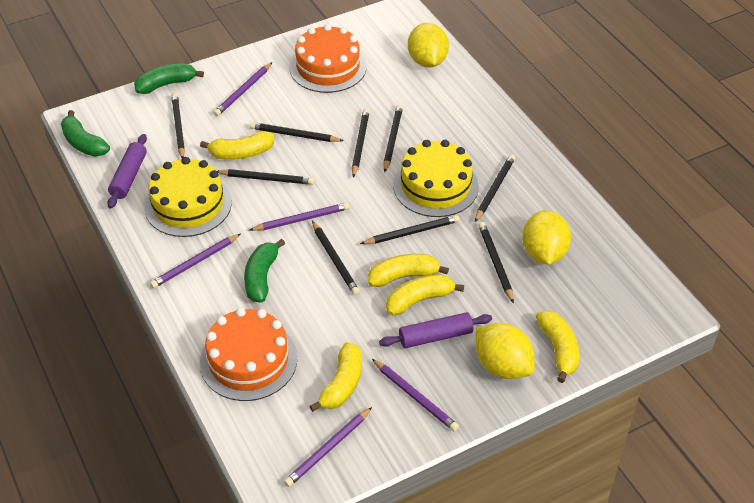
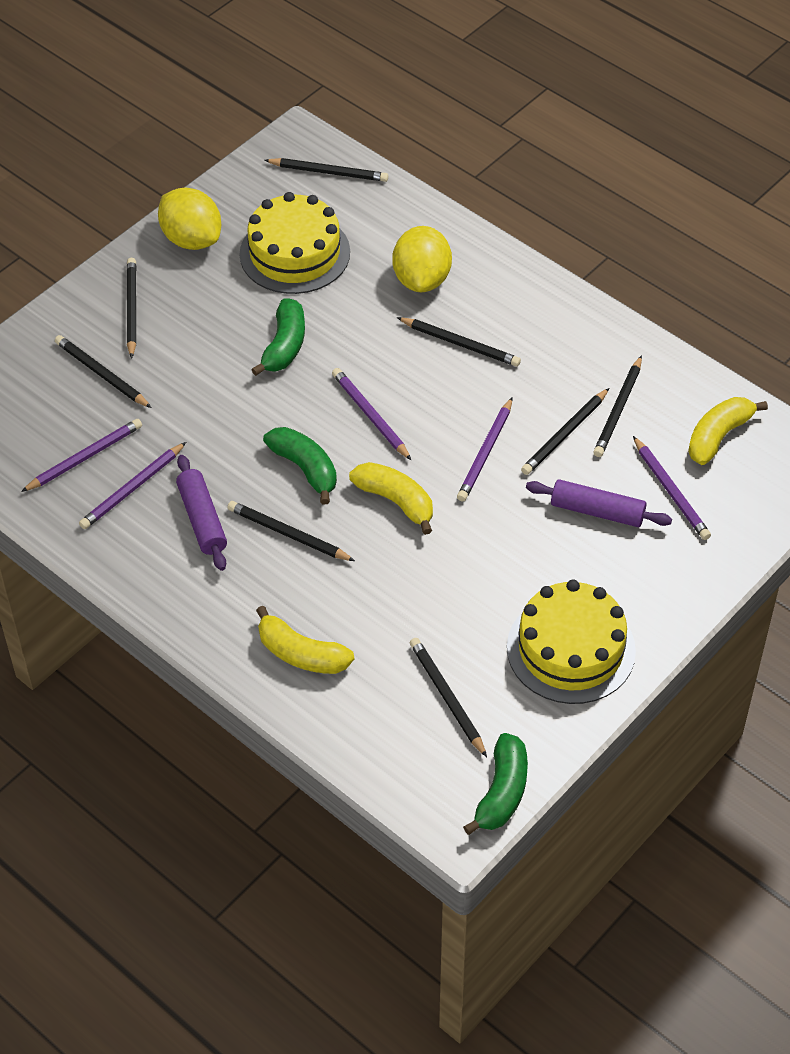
black pencil: 9 -> 8
orange cake: 2 -> 0
yellow banana: 5 -> 3
yellow lemon: 3 -> 2

